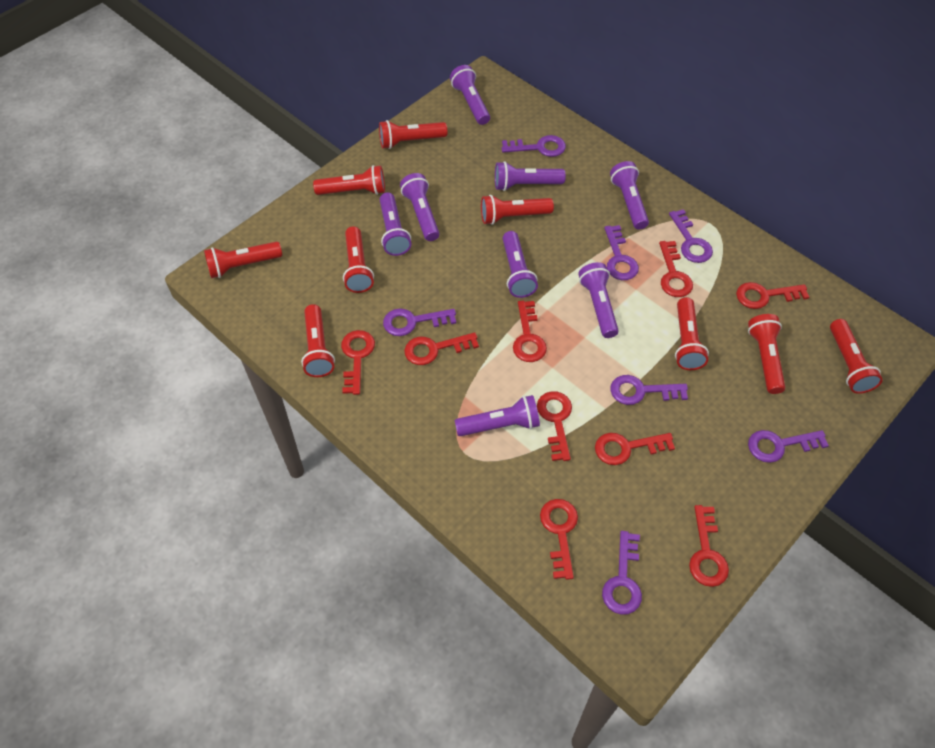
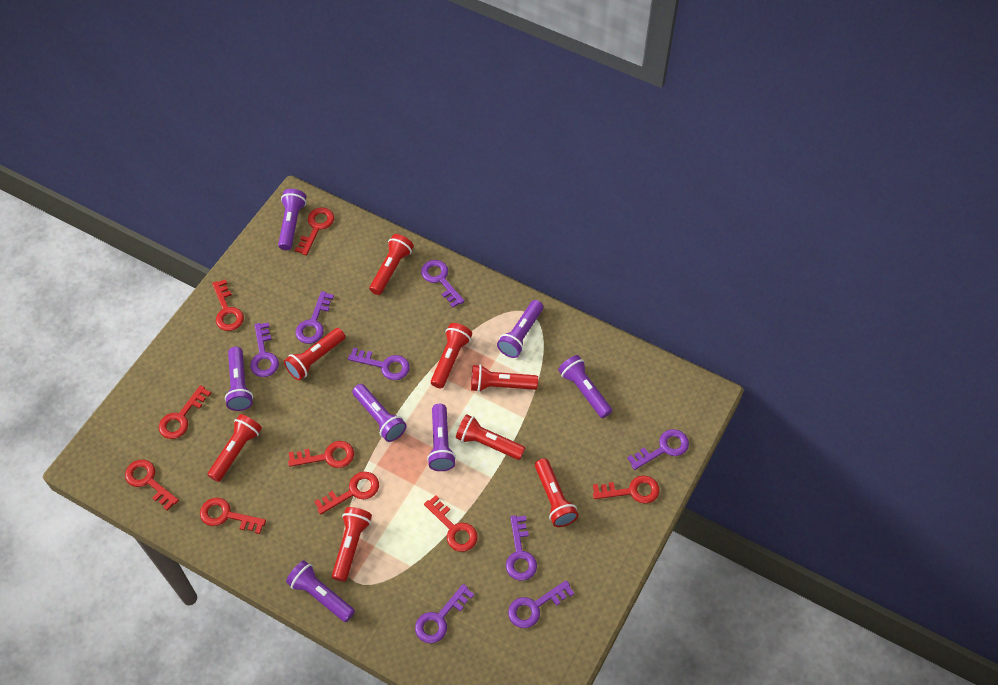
purple flashlight: 8 -> 7
purple key: 7 -> 8
red flashlight: 9 -> 8

